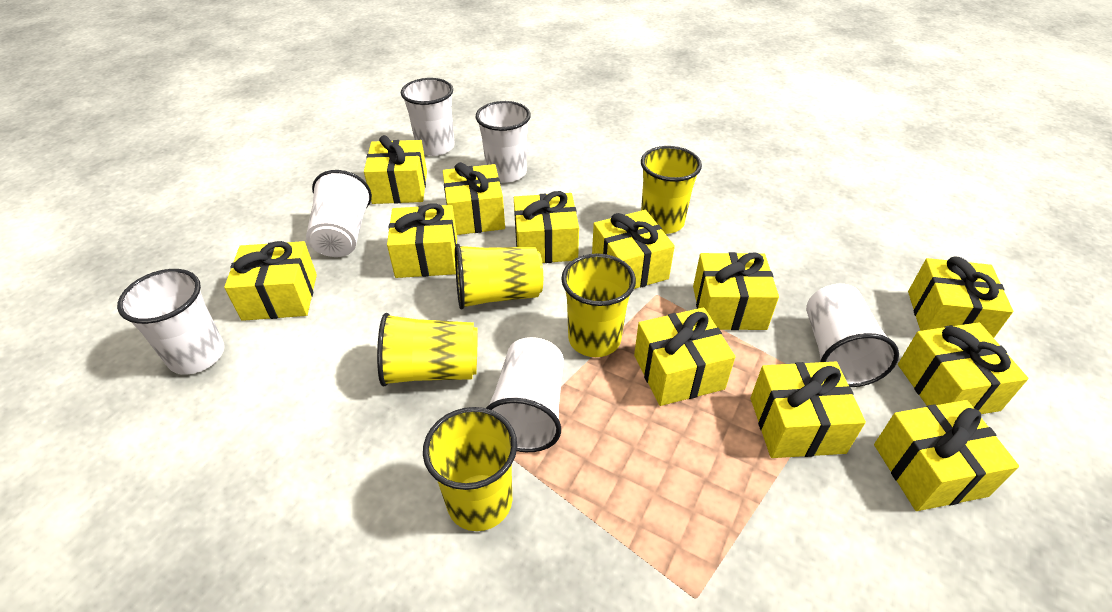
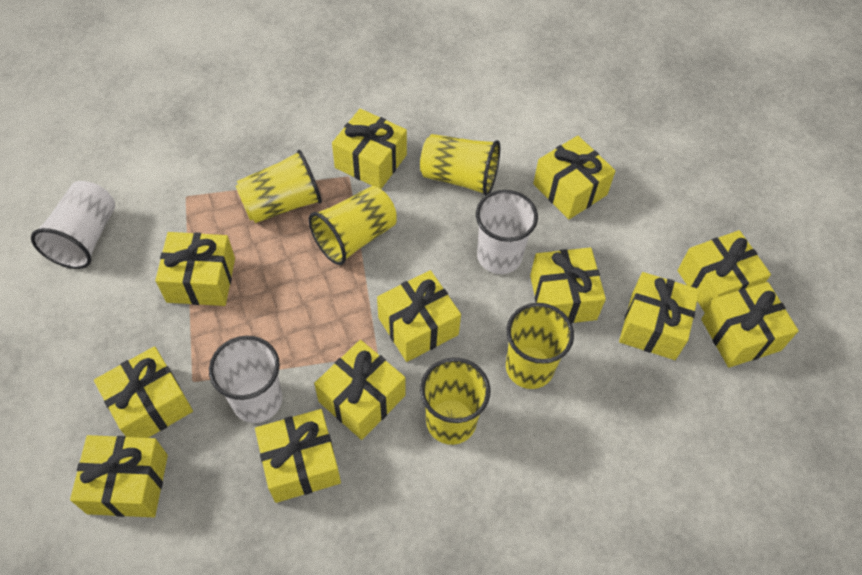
white cup: 6 -> 3

